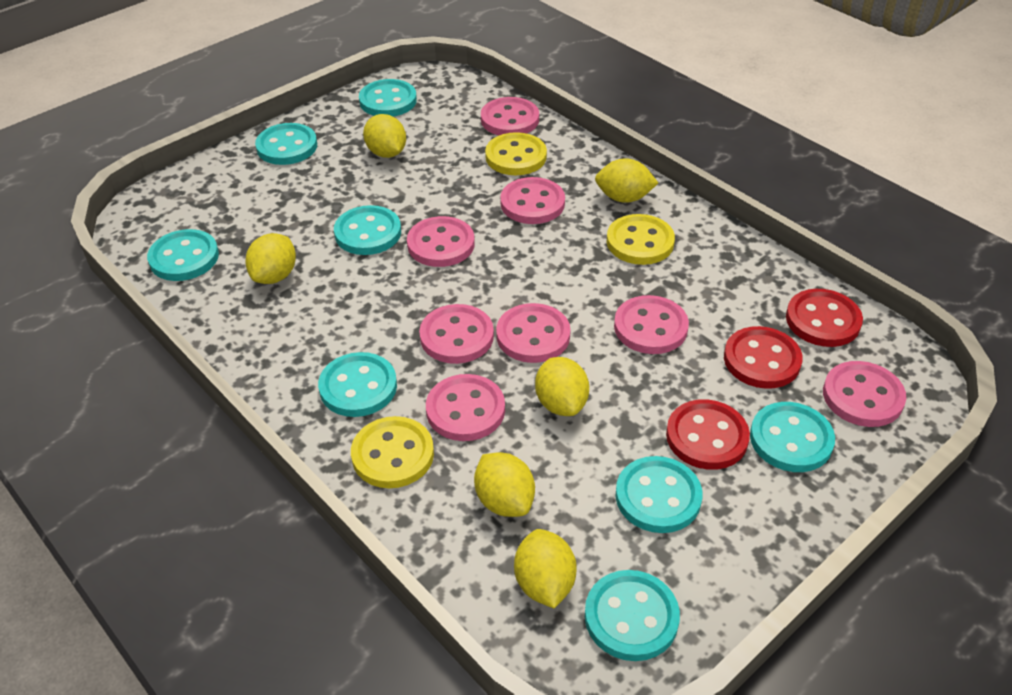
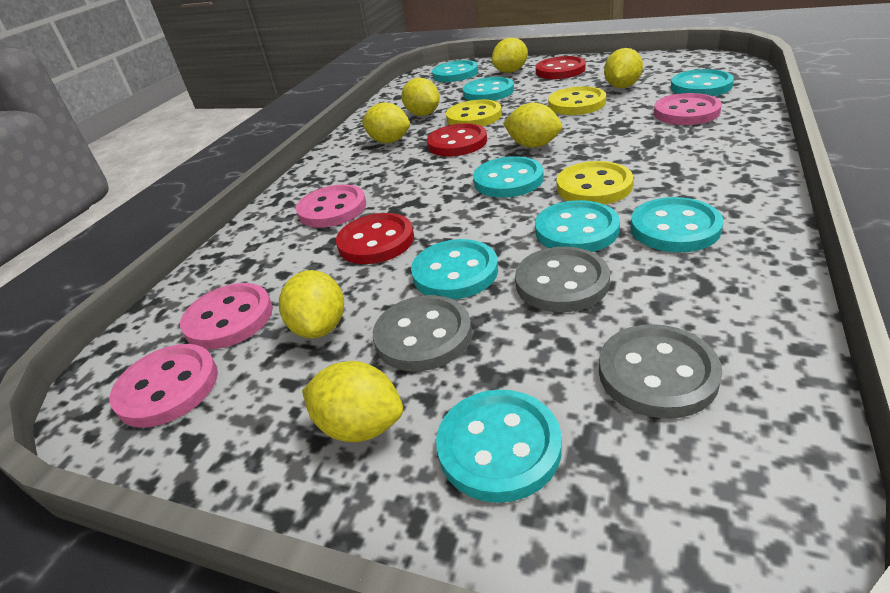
grey button: 0 -> 3
pink button: 8 -> 4
yellow lemon: 6 -> 7

